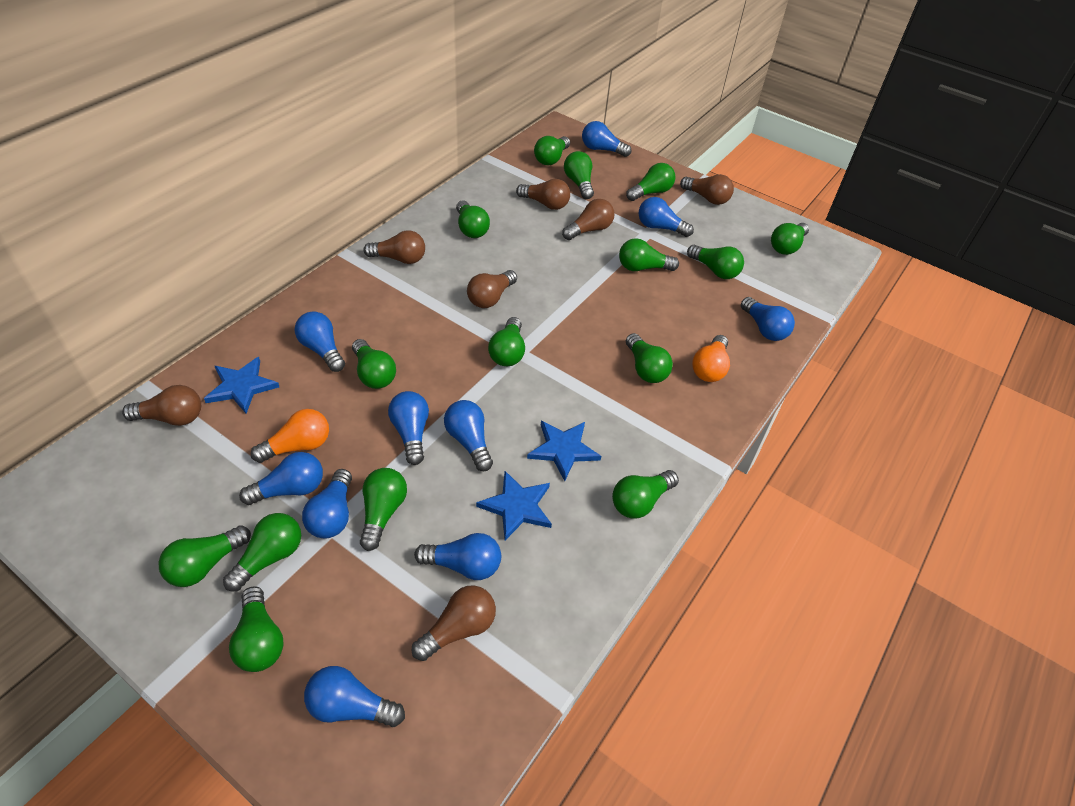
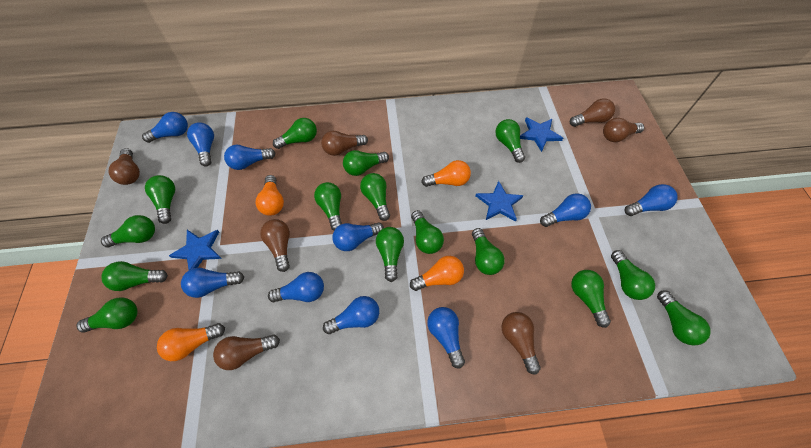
orange light bulb: 2 -> 4

